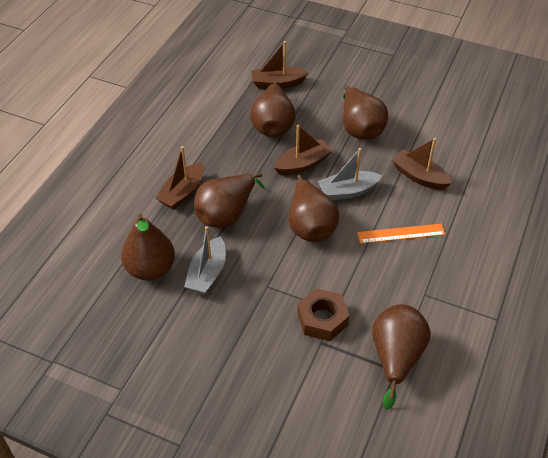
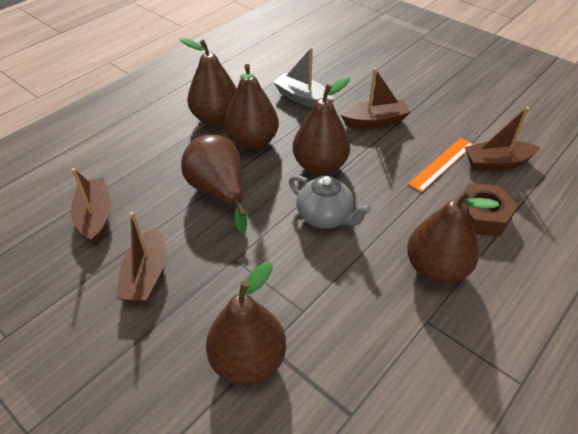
grey boat: 2 -> 1
grey teapot: 0 -> 1

